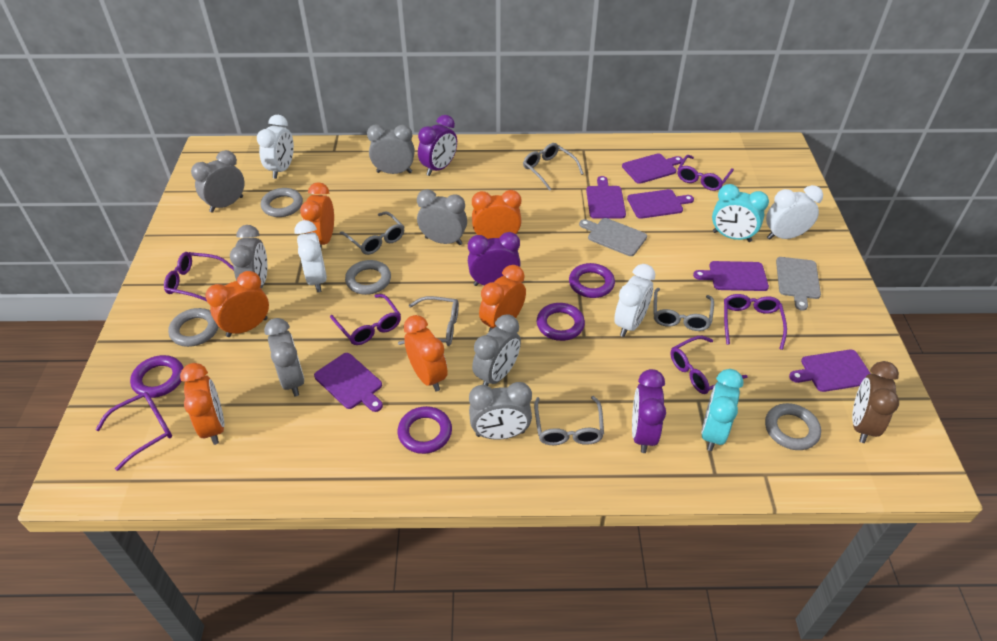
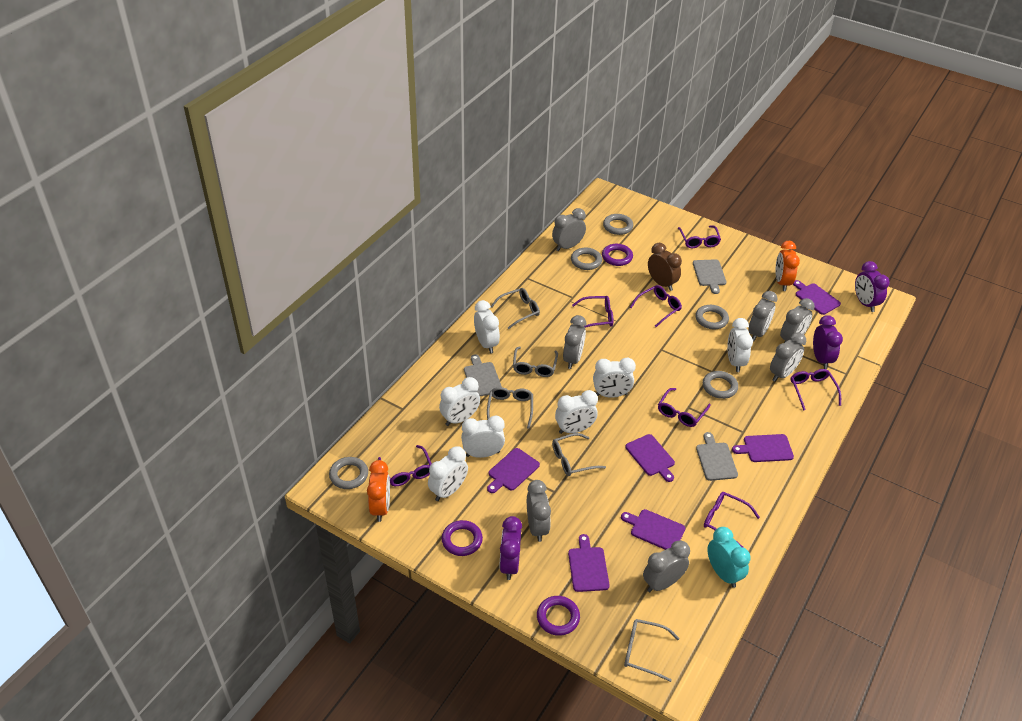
grey cutting board: 2 -> 3
grey ring: 4 -> 5
orange clock: 6 -> 2
purple glasses: 6 -> 7
purple ring: 4 -> 3
turquoise clock: 2 -> 1
white clock: 4 -> 7

